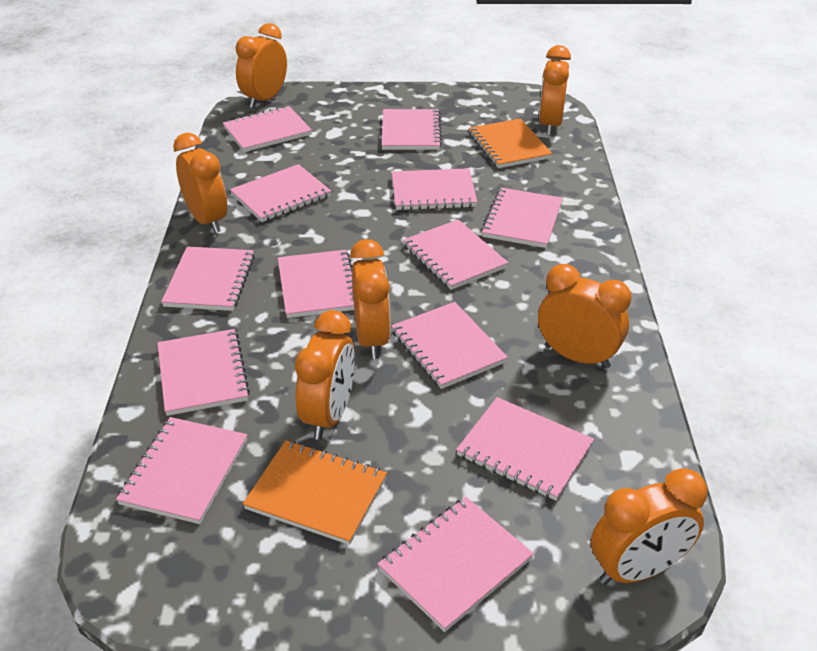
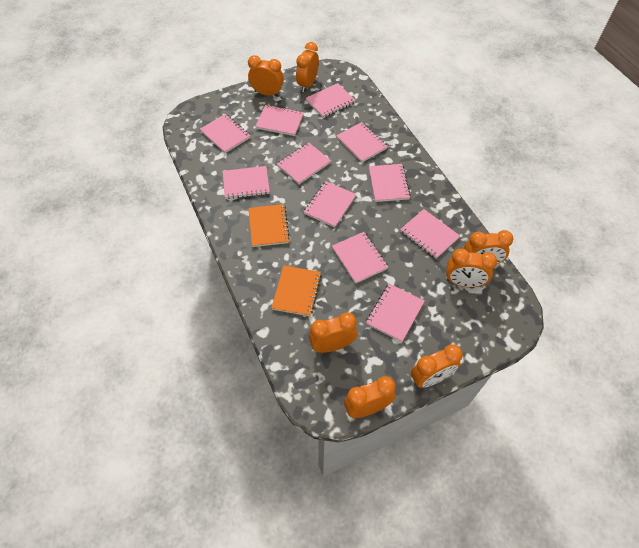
pink notebook: 13 -> 11

